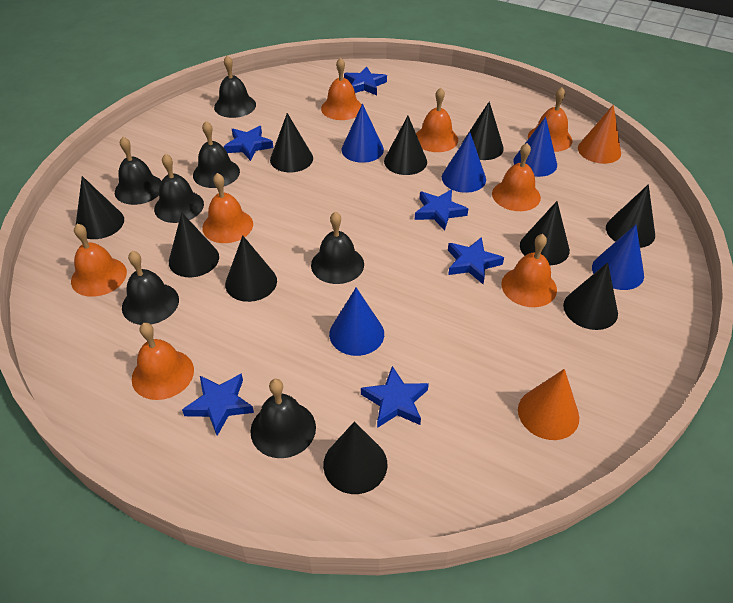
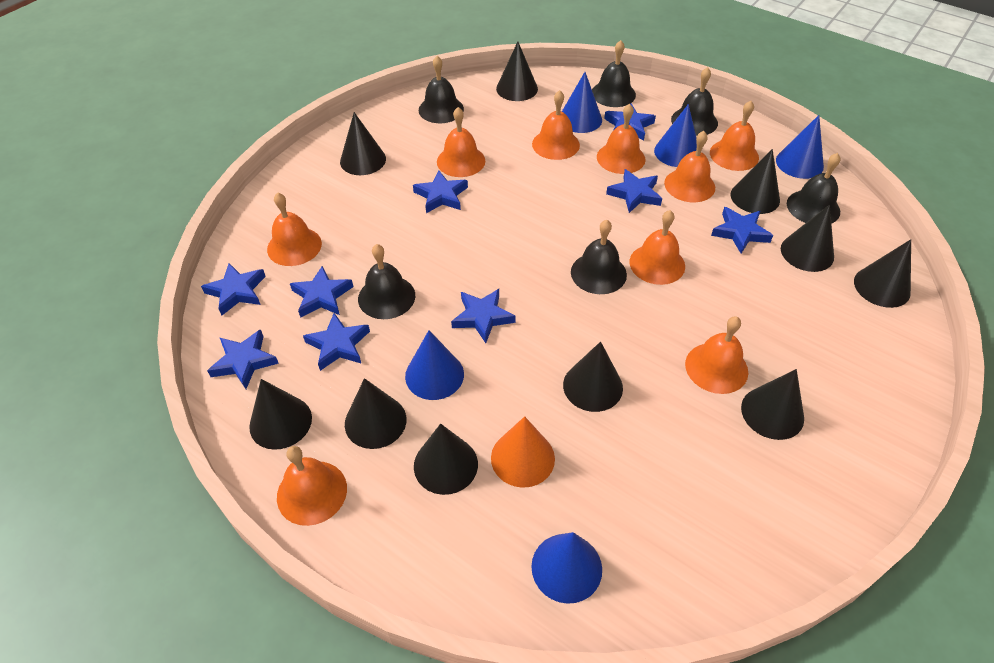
black bell: 7 -> 6
blue star: 6 -> 9
orange bell: 8 -> 9
orange cone: 2 -> 1

